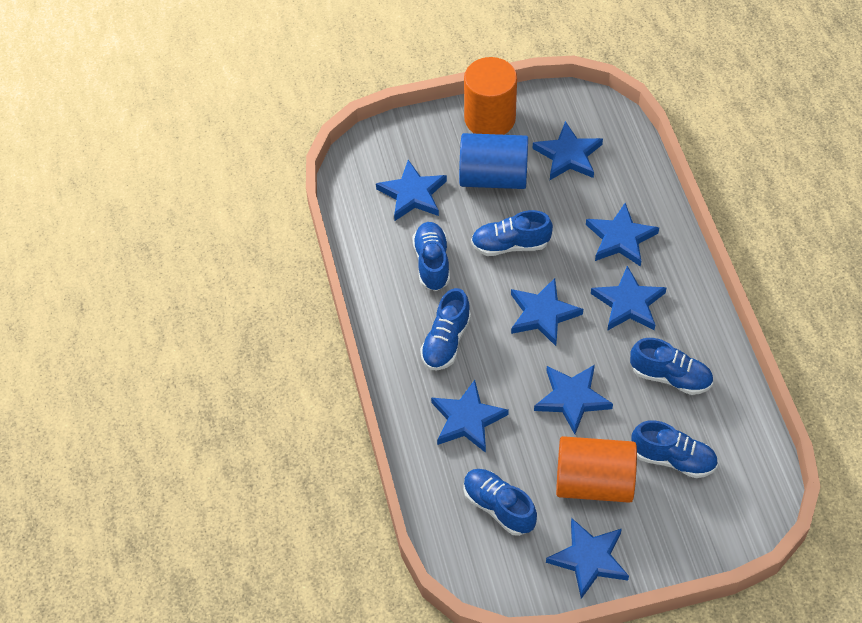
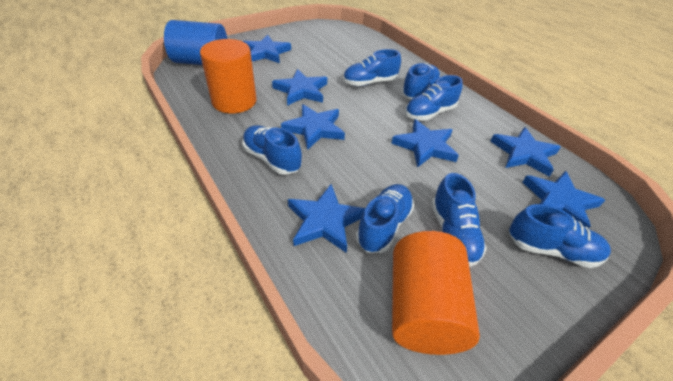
blue shoe: 6 -> 7
blue star: 8 -> 7

